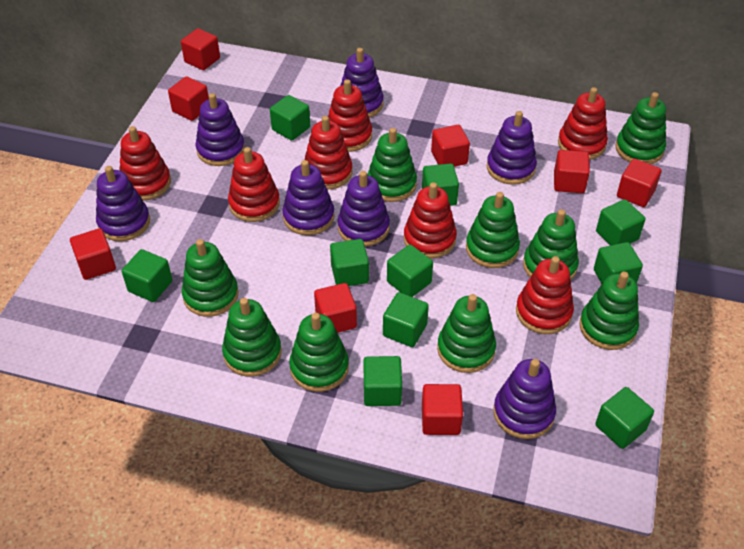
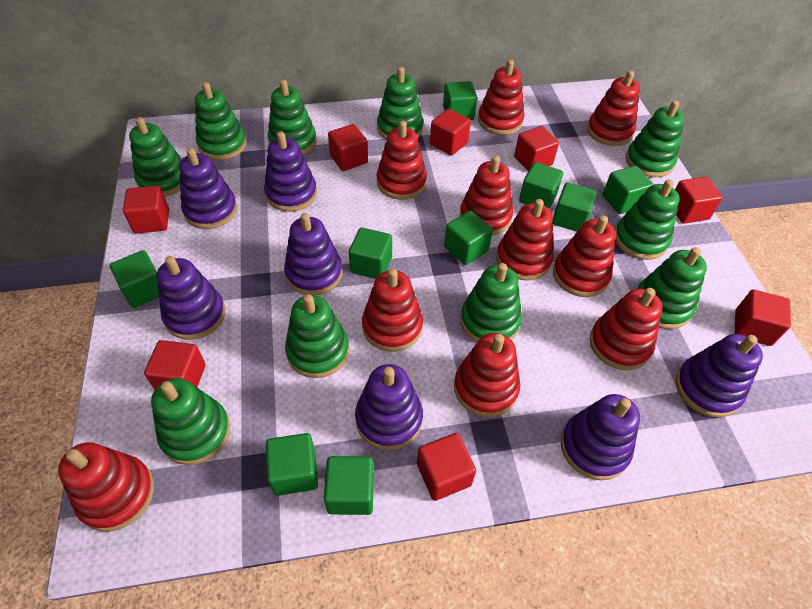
green cube: 10 -> 9
green stacking toy: 9 -> 10
red stacking toy: 7 -> 10

